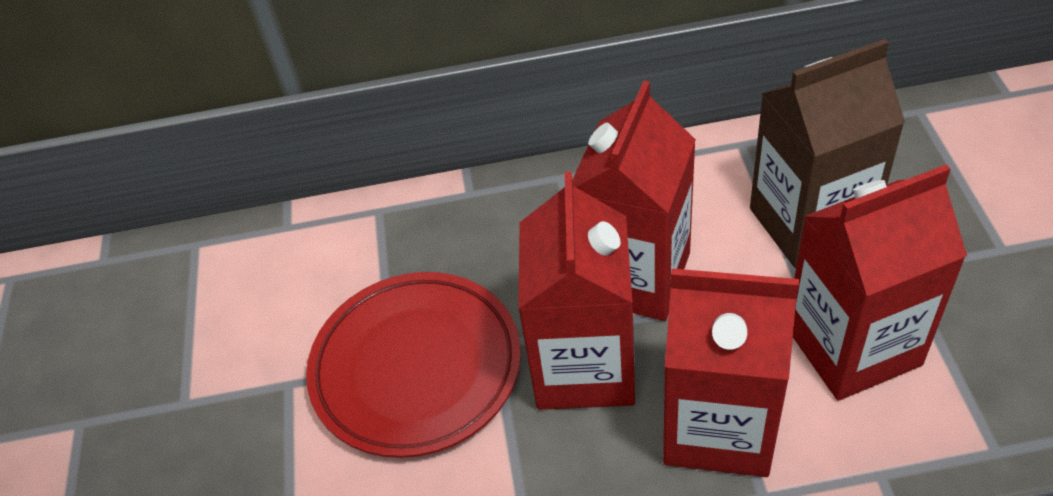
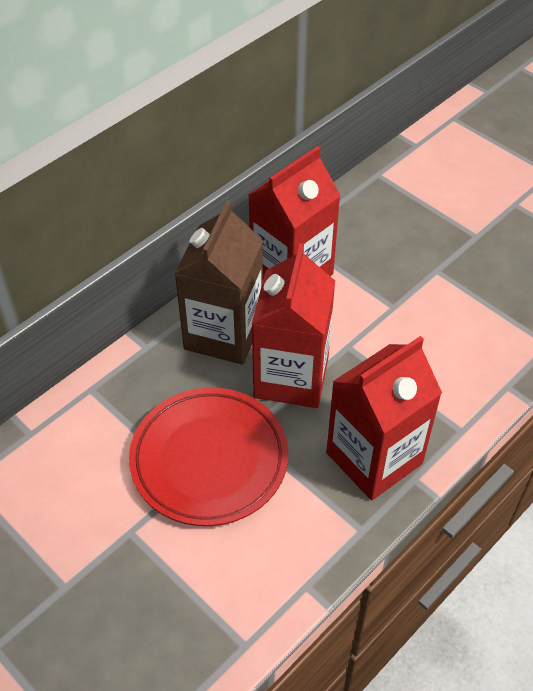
red carton: 4 -> 3

